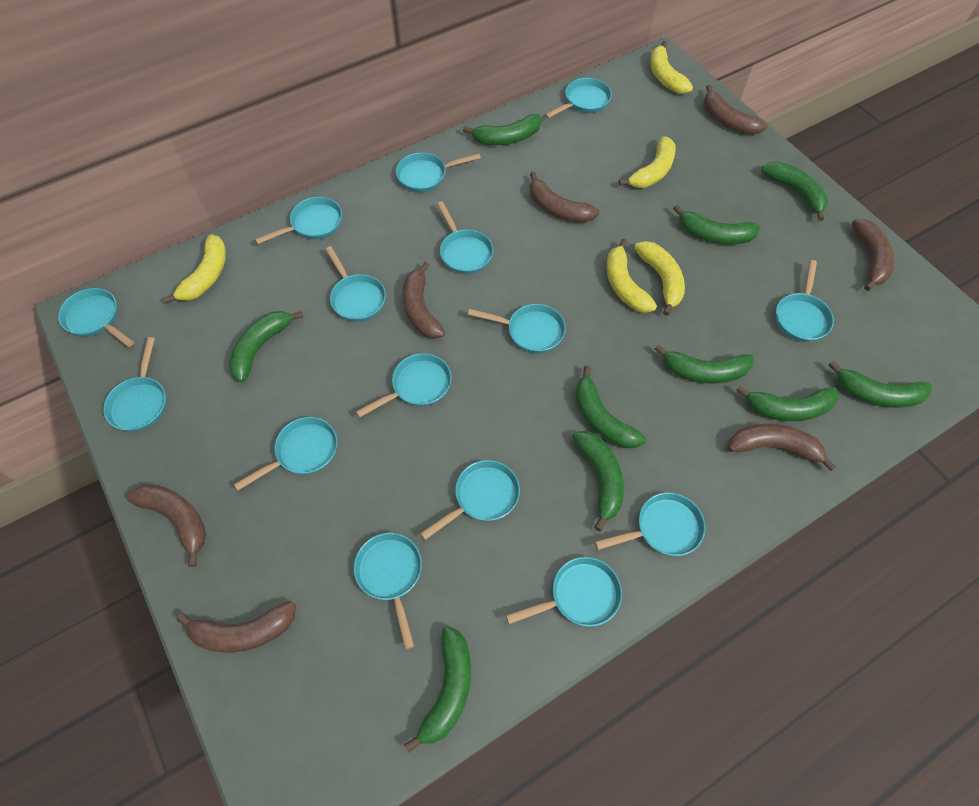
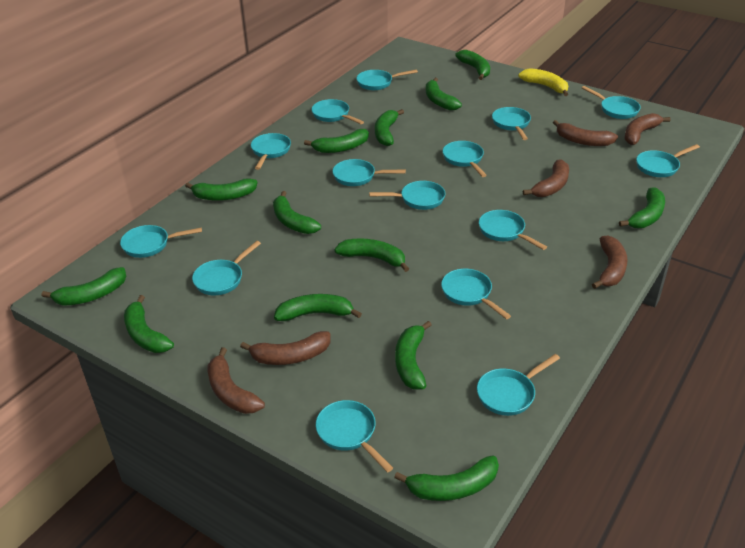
brown banana: 7 -> 6
green banana: 10 -> 13
yellow banana: 5 -> 1

